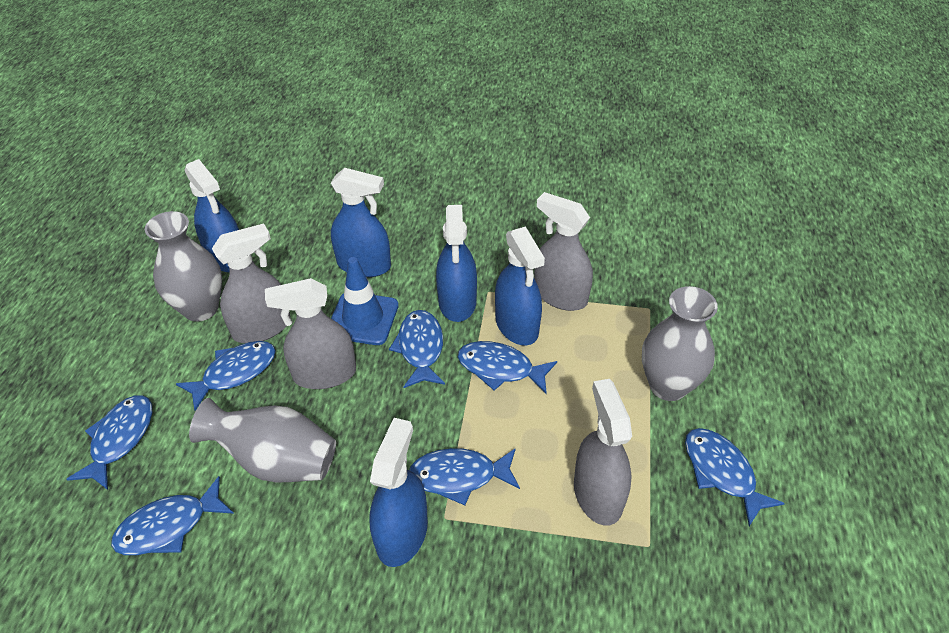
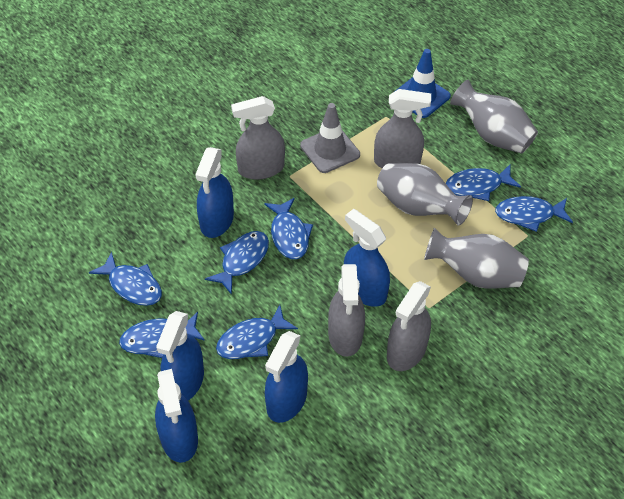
grey traffic cone: 0 -> 1

